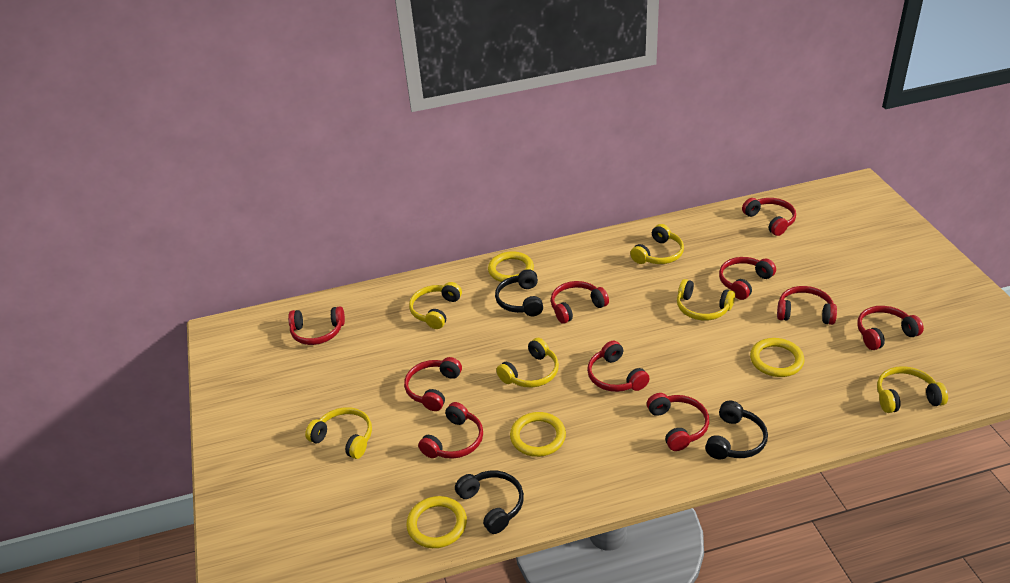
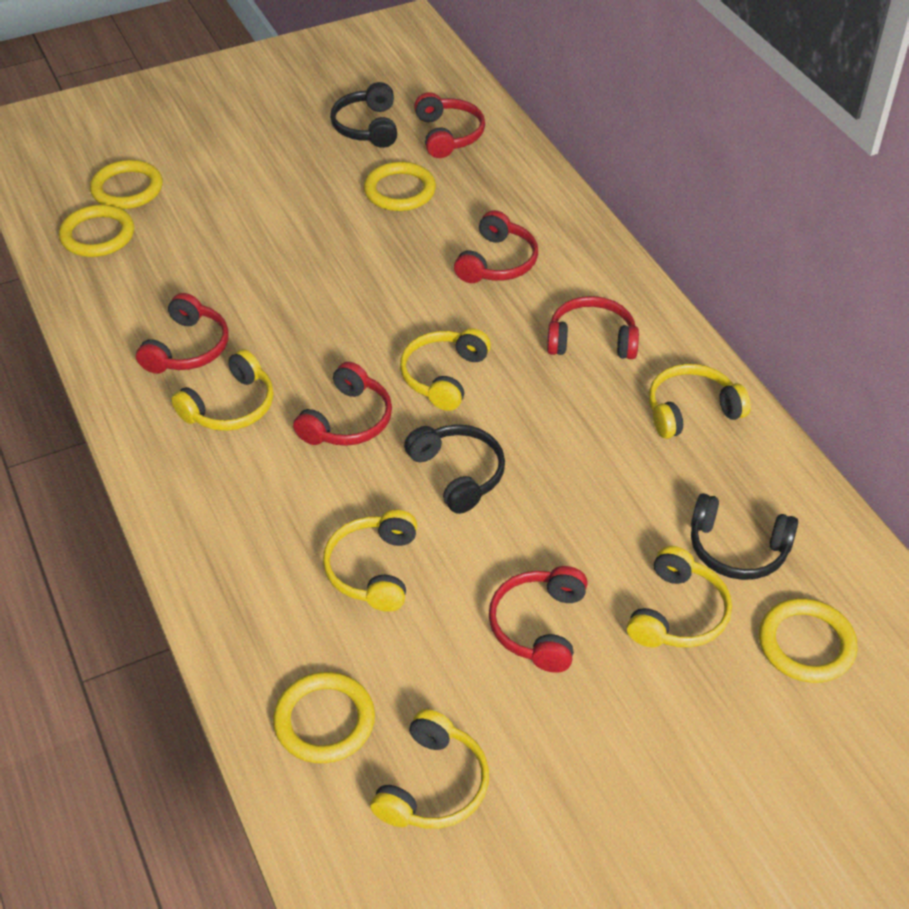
red headphones: 10 -> 6
yellow ring: 4 -> 5

